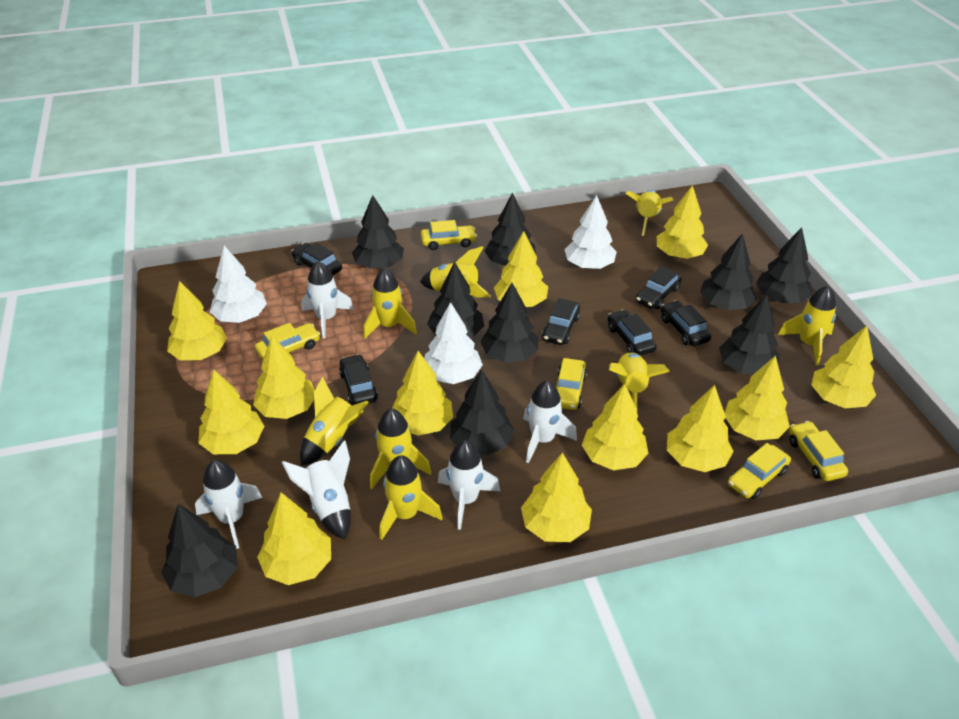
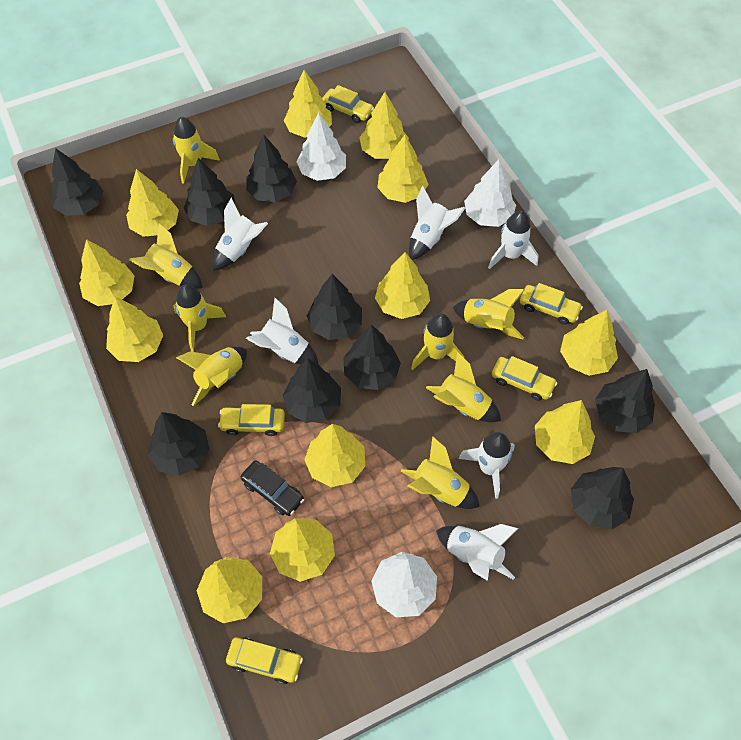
black car: 6 -> 1
white rocket: 5 -> 6

